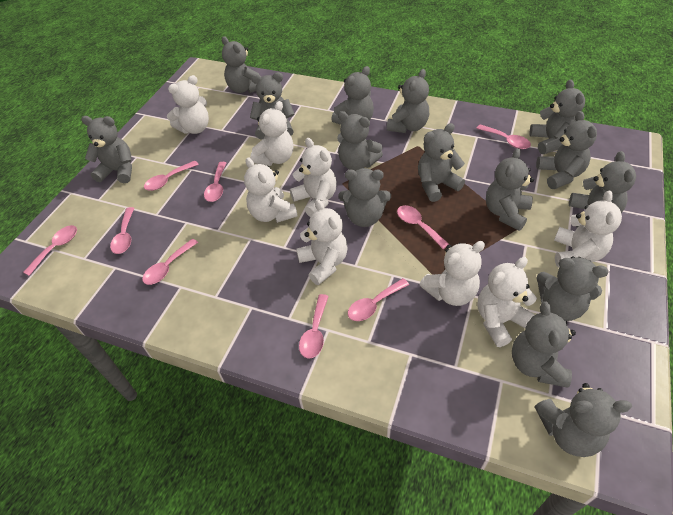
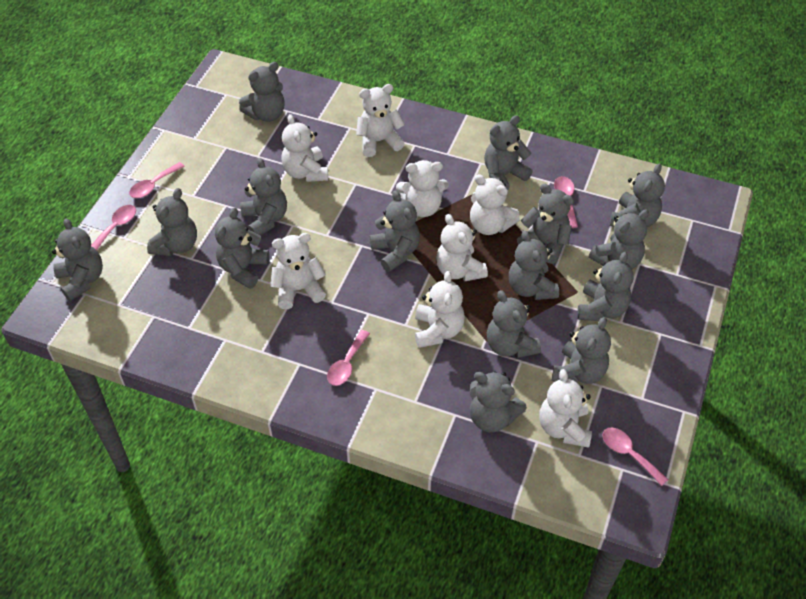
pink spoon: 9 -> 5

